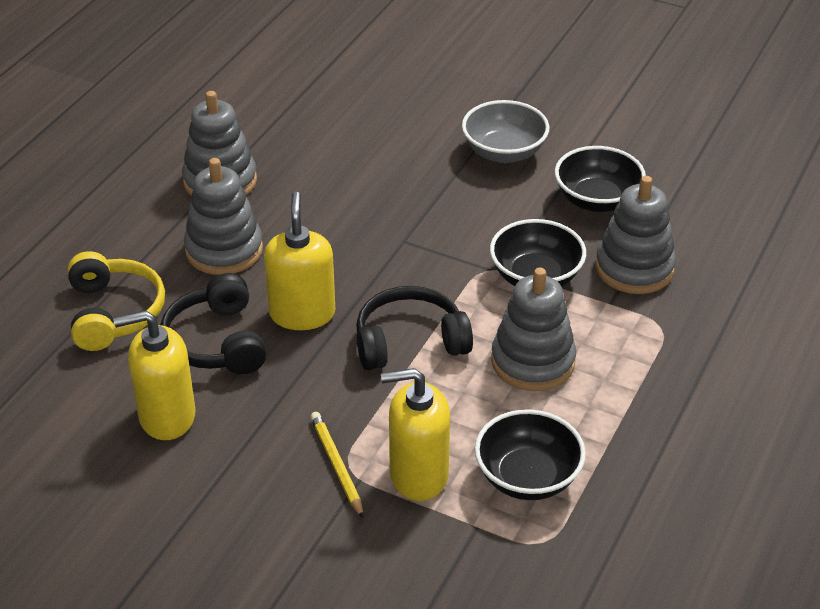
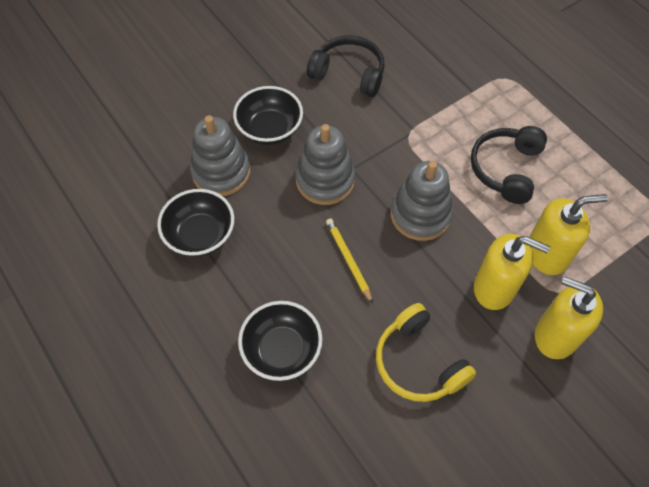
grey bowl: 1 -> 0
grey stacking toy: 4 -> 3

